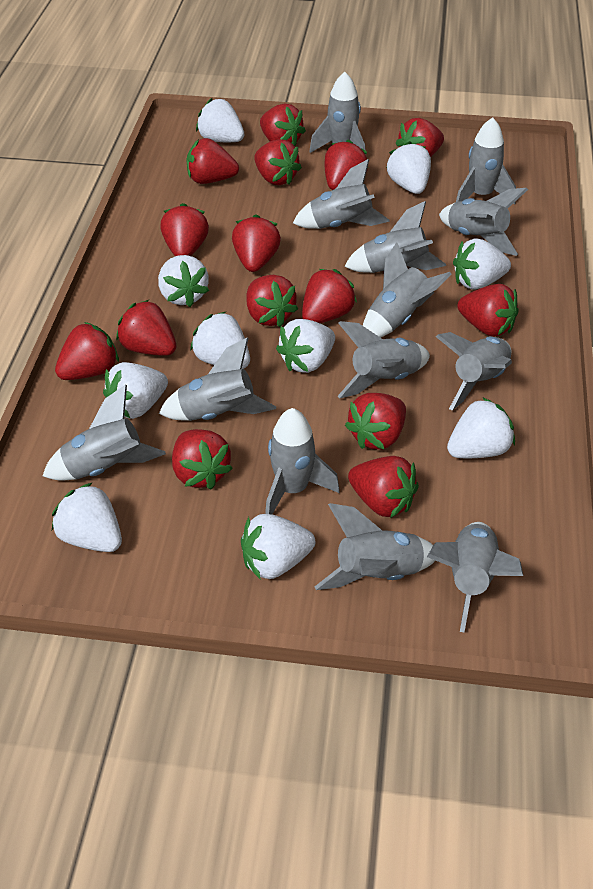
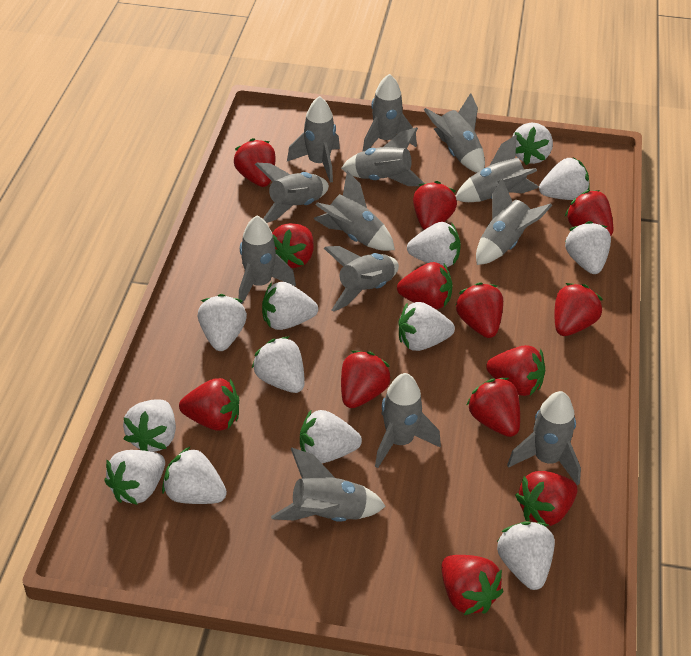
red strawberry: 15 -> 13
white strawberry: 10 -> 13

